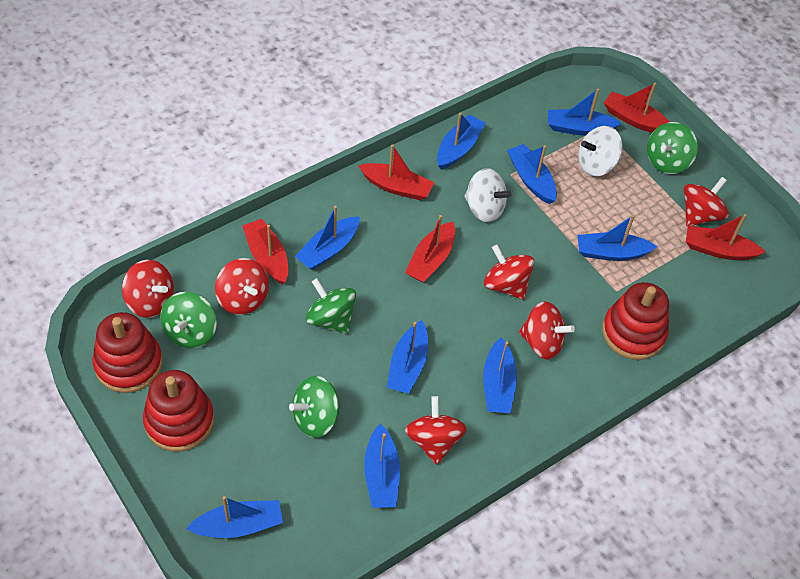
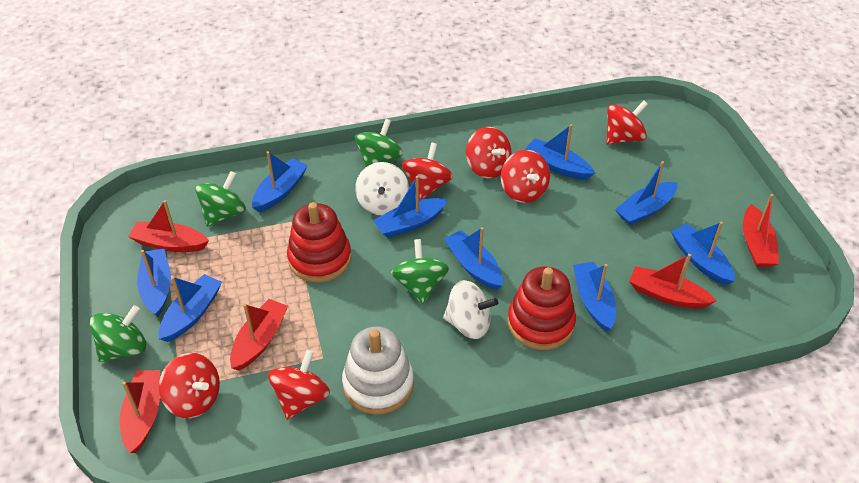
red stacking toy: 3 -> 2
white stacking toy: 0 -> 1

